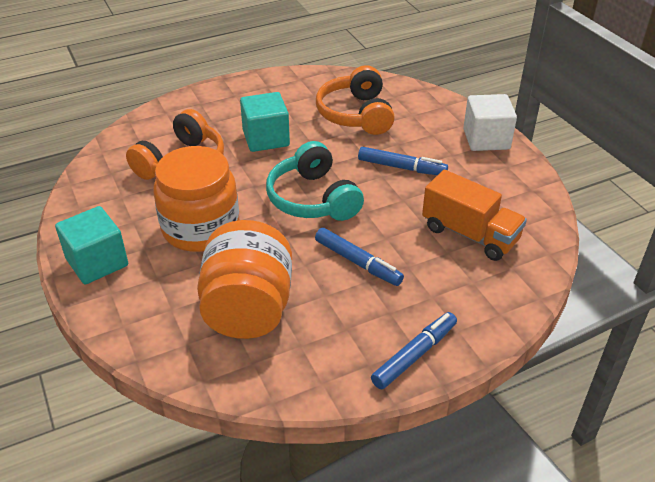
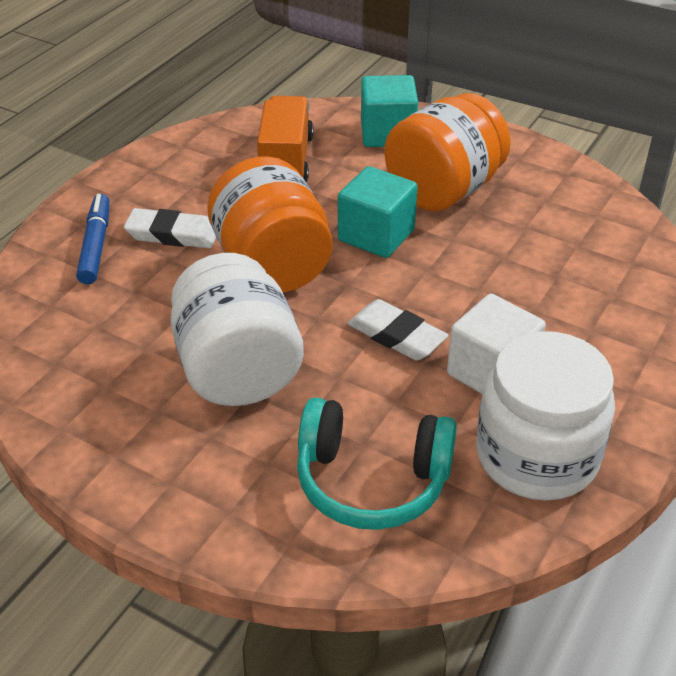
blue marker: 3 -> 1
orange headphones: 2 -> 0
white eraser: 0 -> 2
white jar: 0 -> 2

